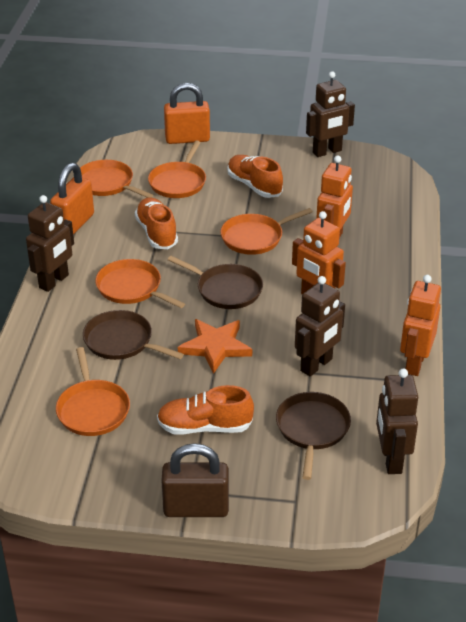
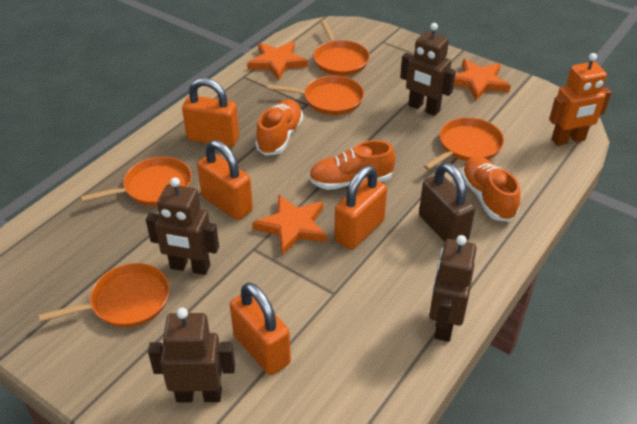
brown pan: 3 -> 0
orange padlock: 2 -> 4
orange robot: 3 -> 1
orange star: 1 -> 3

